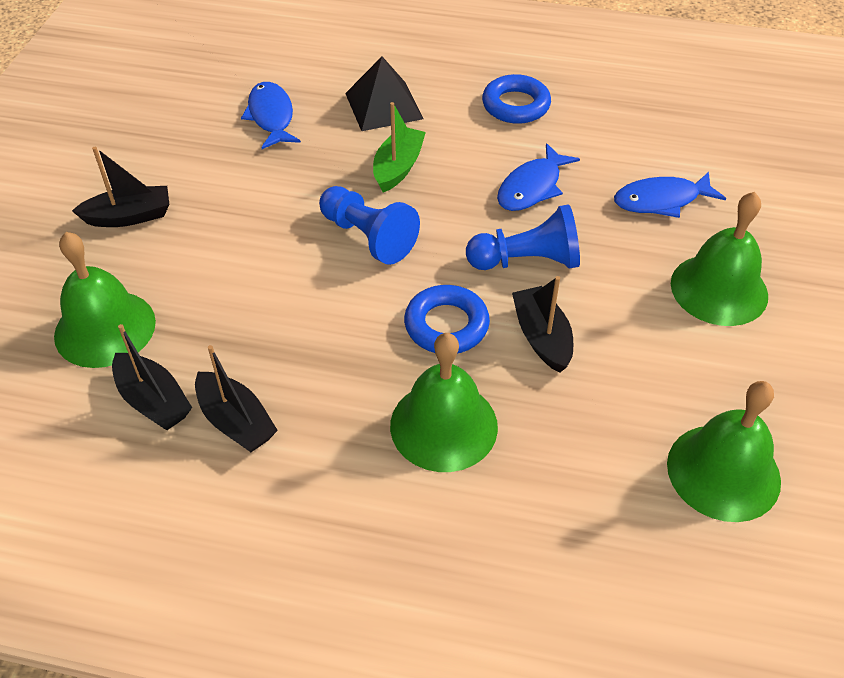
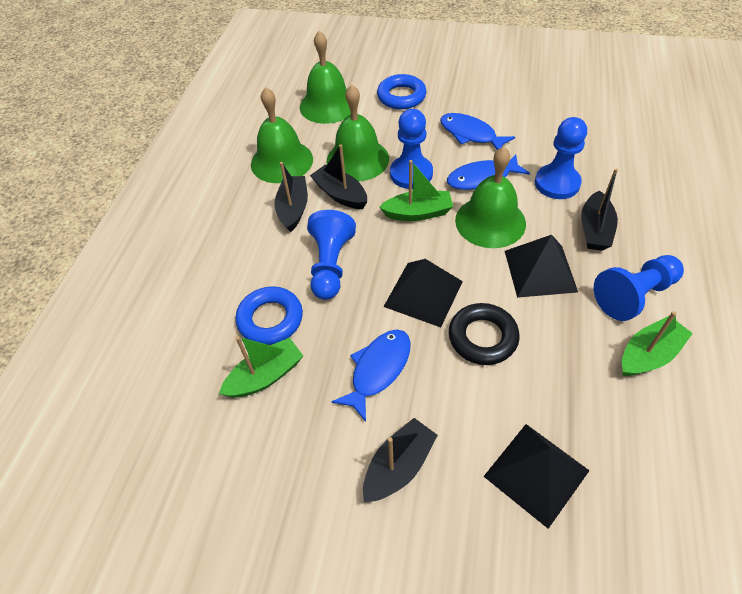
black pyramid: 1 -> 3
black ring: 0 -> 1
blue pawn: 2 -> 4
green boat: 1 -> 3

